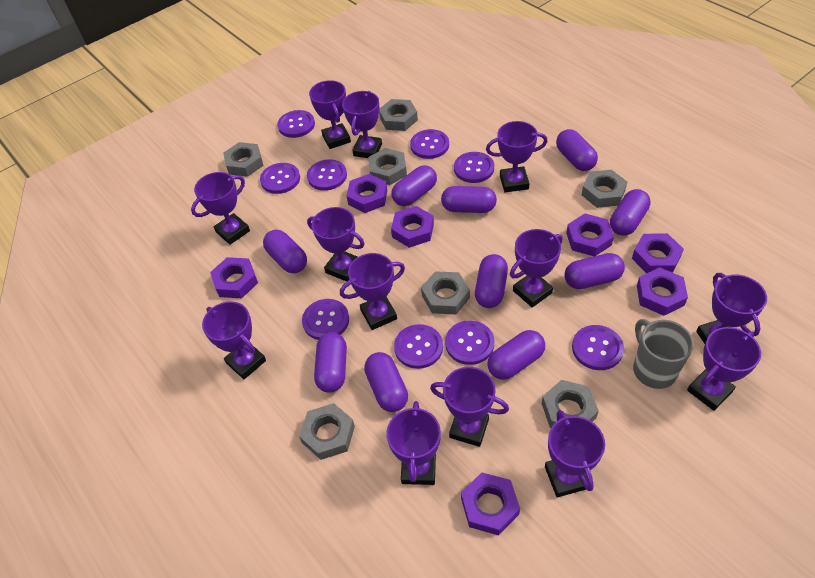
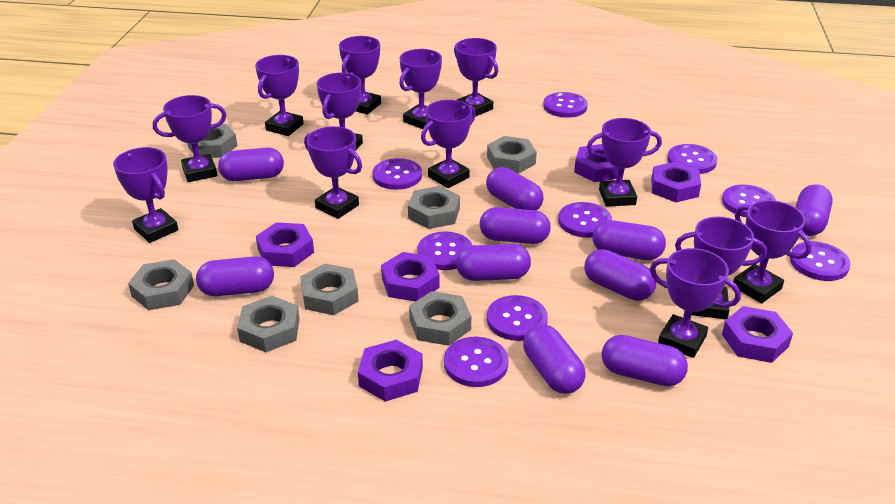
grey mug: 1 -> 0
purple nut: 7 -> 6

